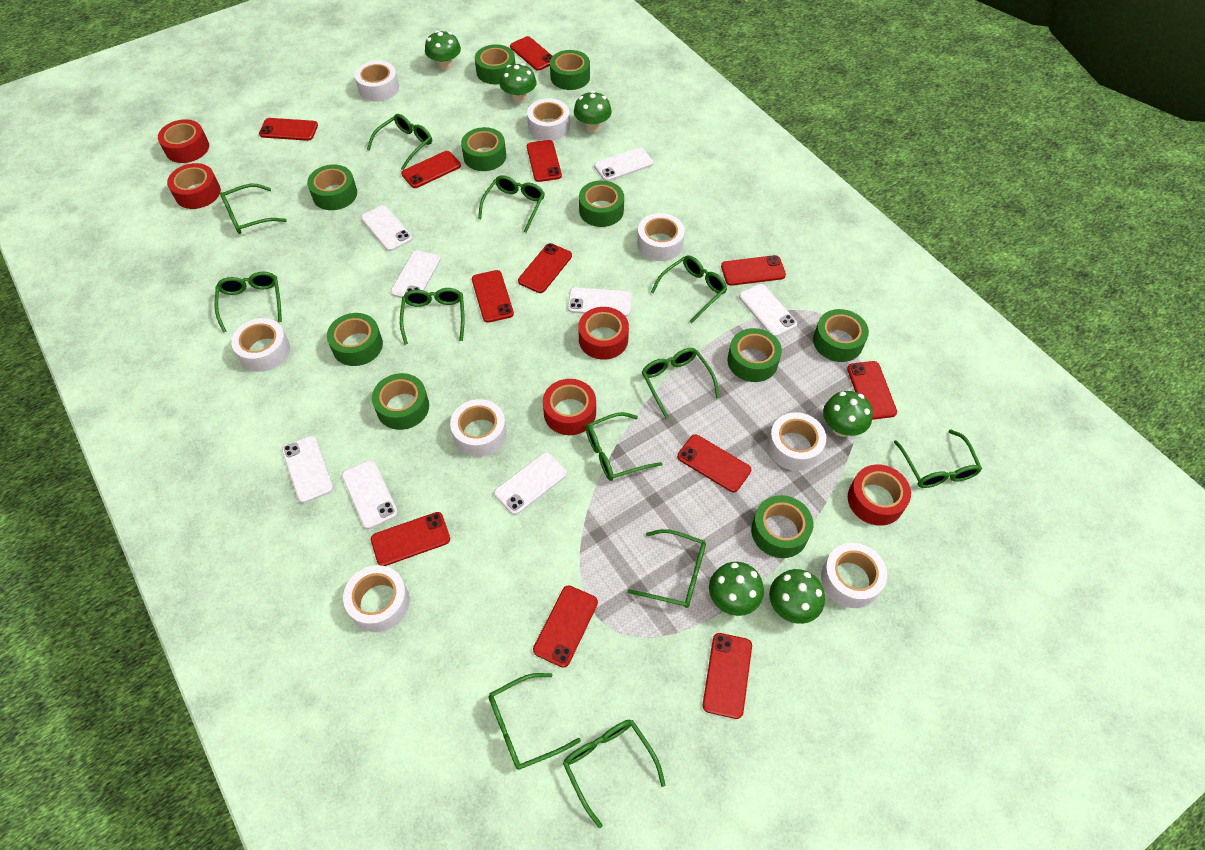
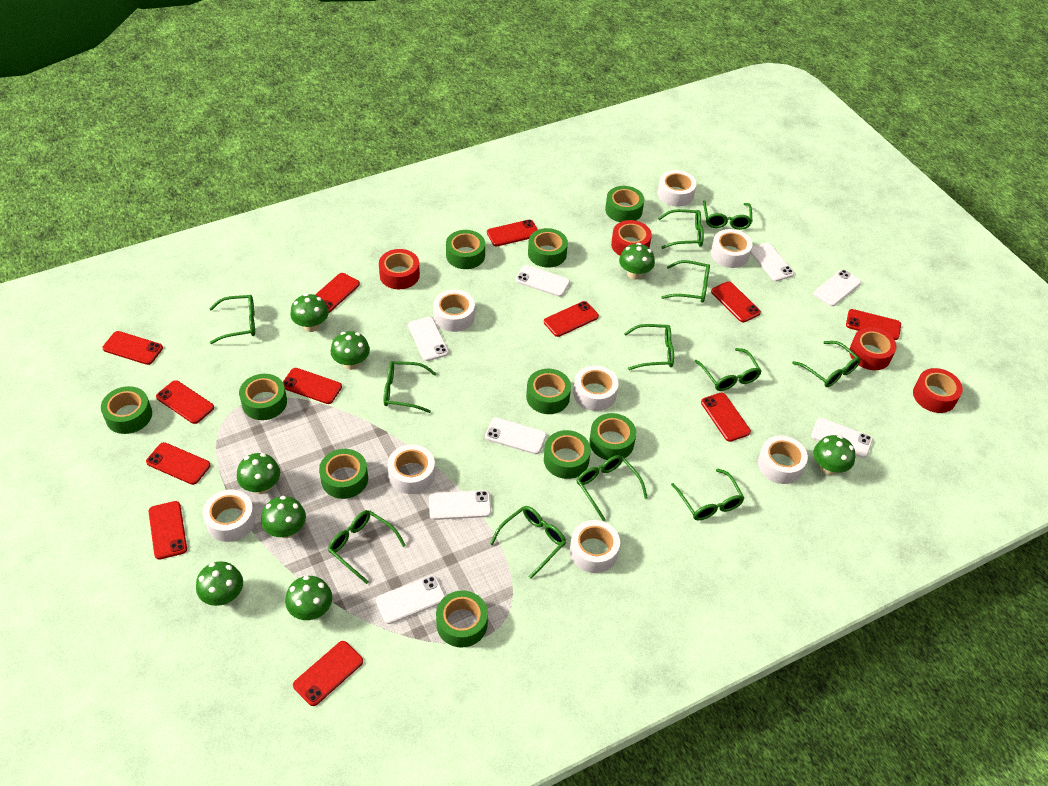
green mushroom: 6 -> 8
red tape: 5 -> 4

